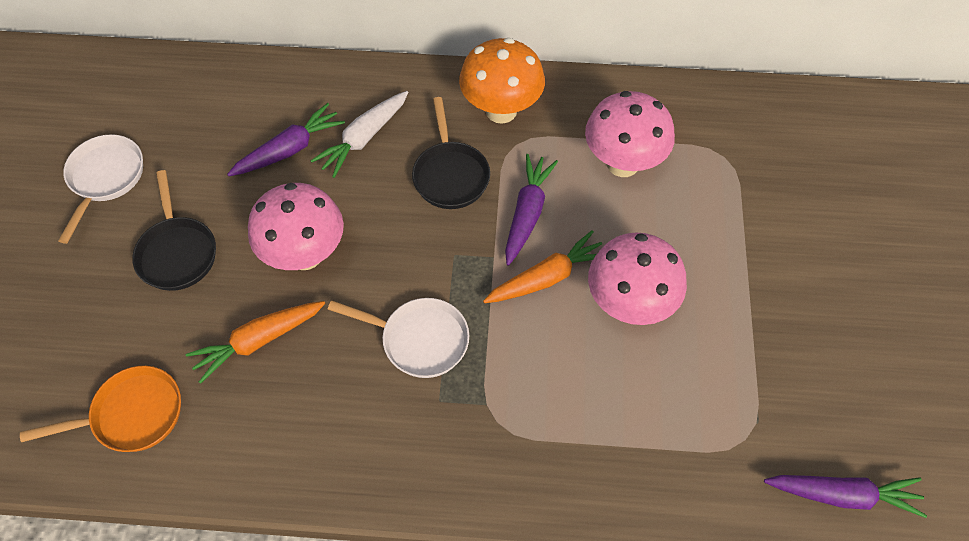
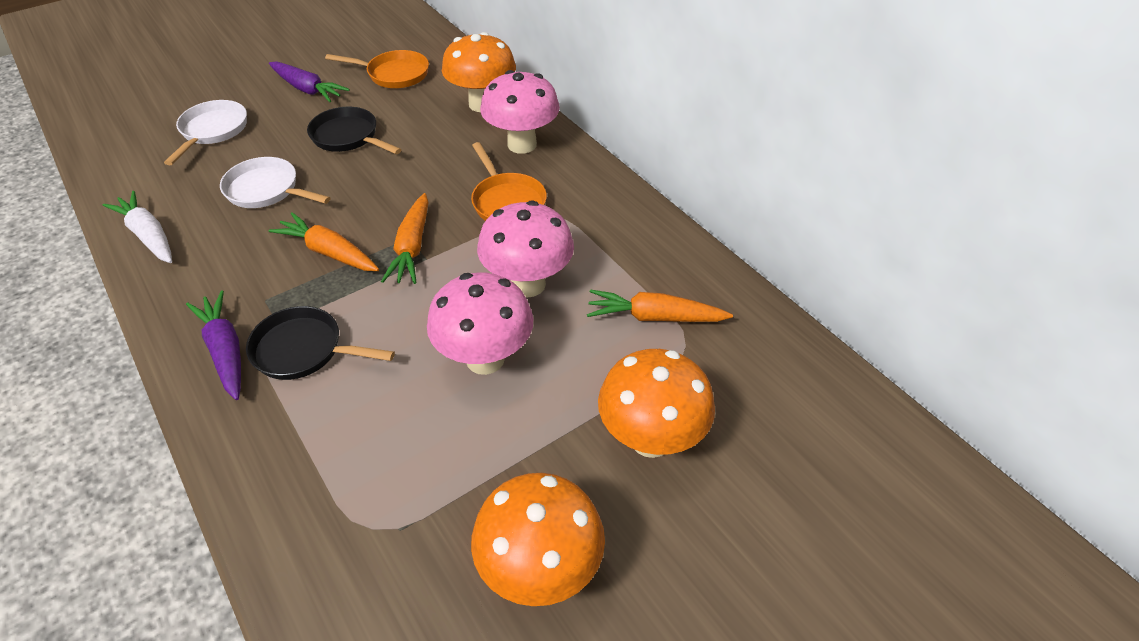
orange carrot: 2 -> 3
orange mushroom: 1 -> 3
orange pan: 1 -> 2
purple carrot: 3 -> 2

